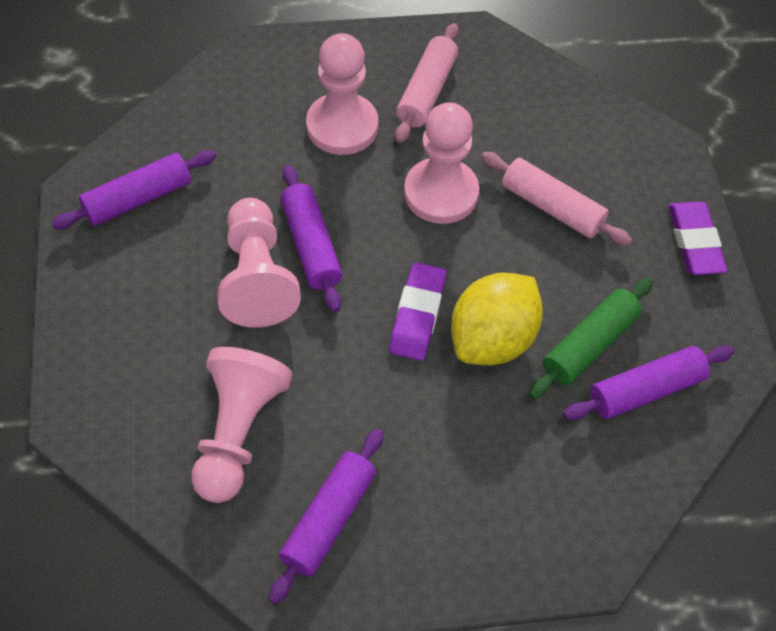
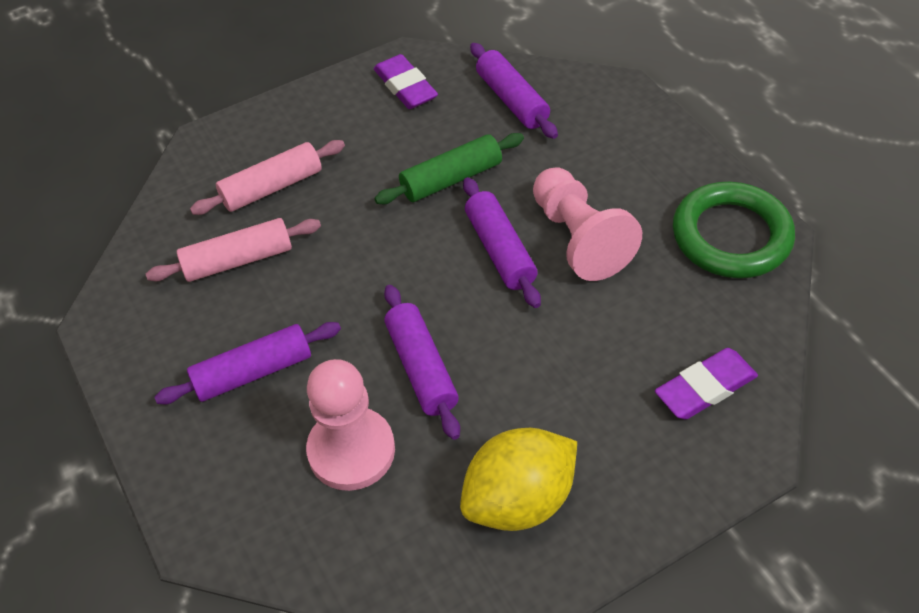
green ring: 0 -> 1
pink pawn: 4 -> 2

